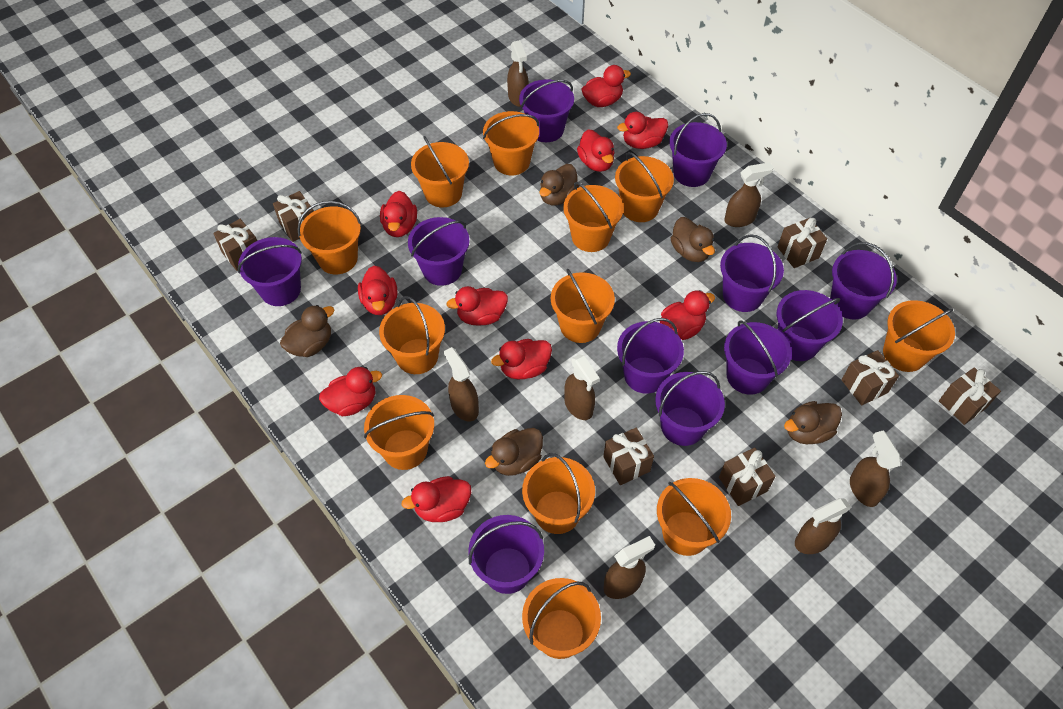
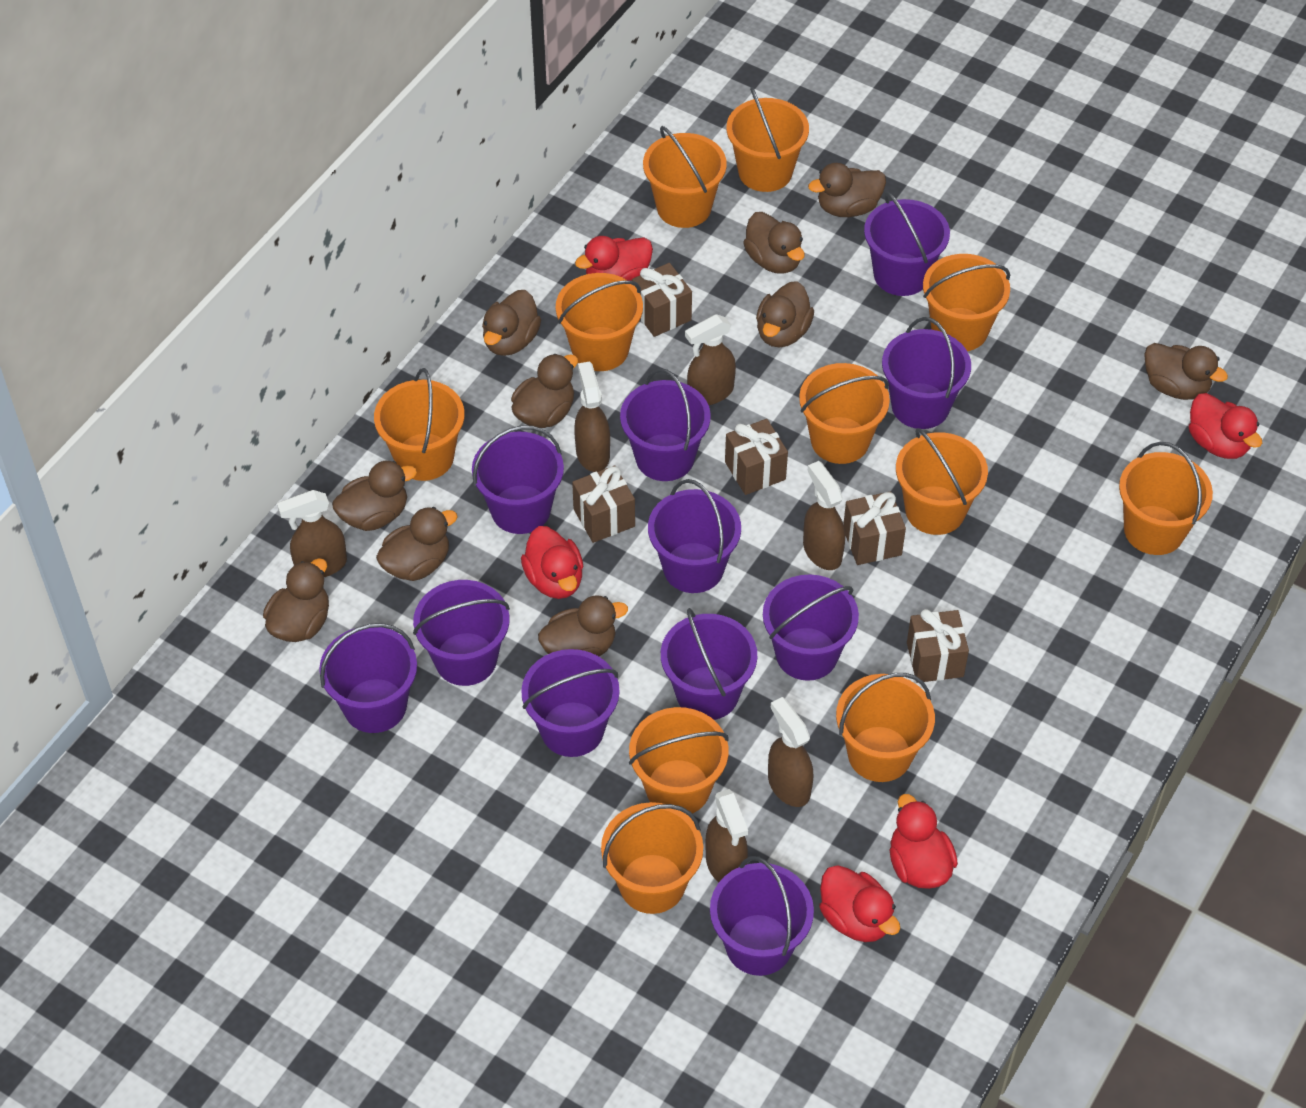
brown duck: 5 -> 10
brown gift: 7 -> 5
brown spray bottle: 7 -> 6
orange bucket: 12 -> 11
red duck: 10 -> 5

